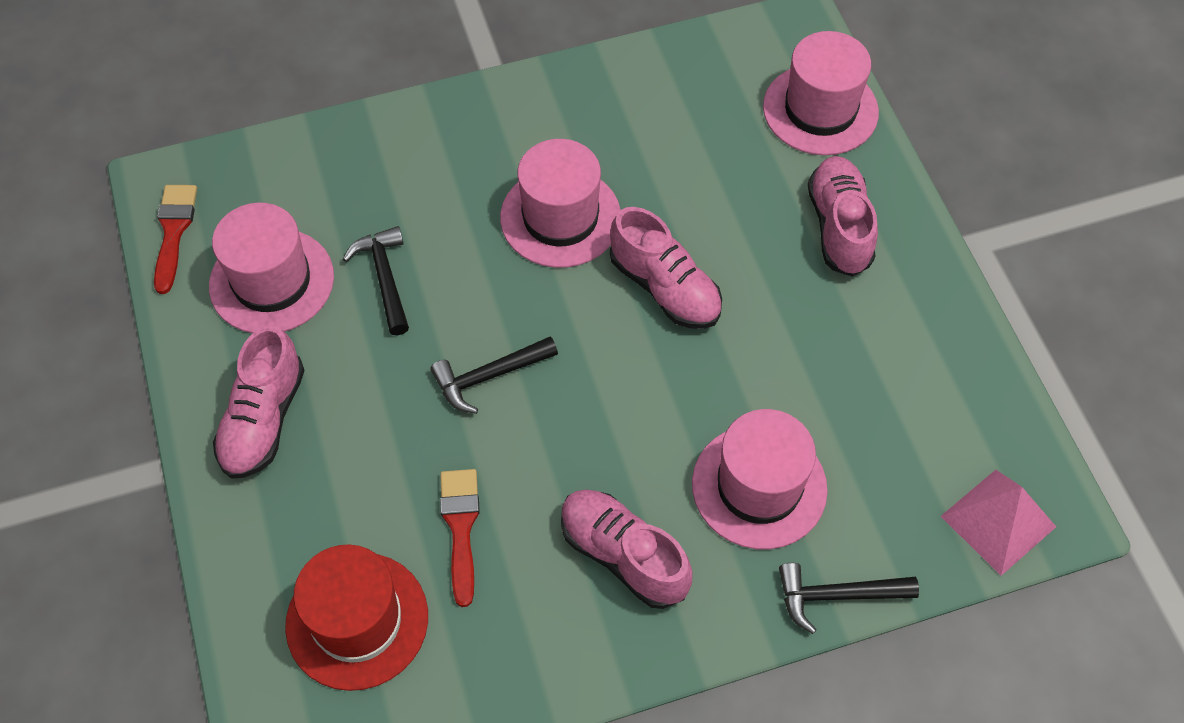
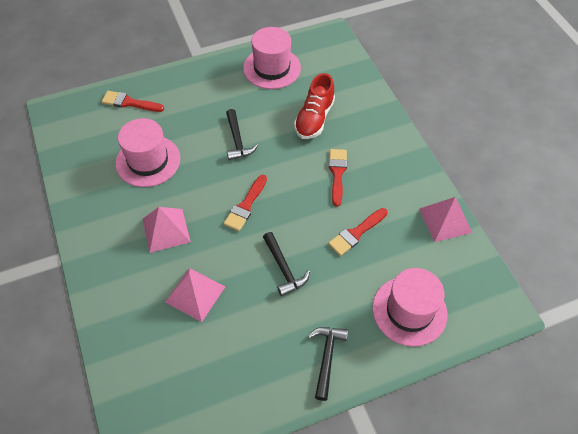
pink hat: 4 -> 3
pink pyramid: 1 -> 3
pink shoe: 4 -> 0
red brush: 2 -> 4
red hat: 1 -> 0
red shoe: 0 -> 1

